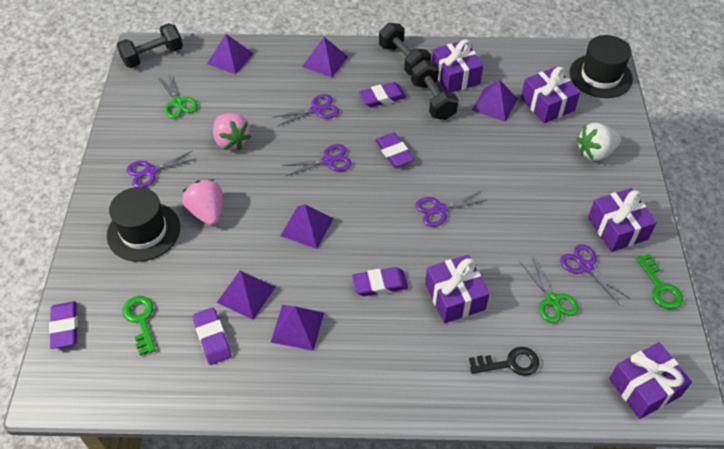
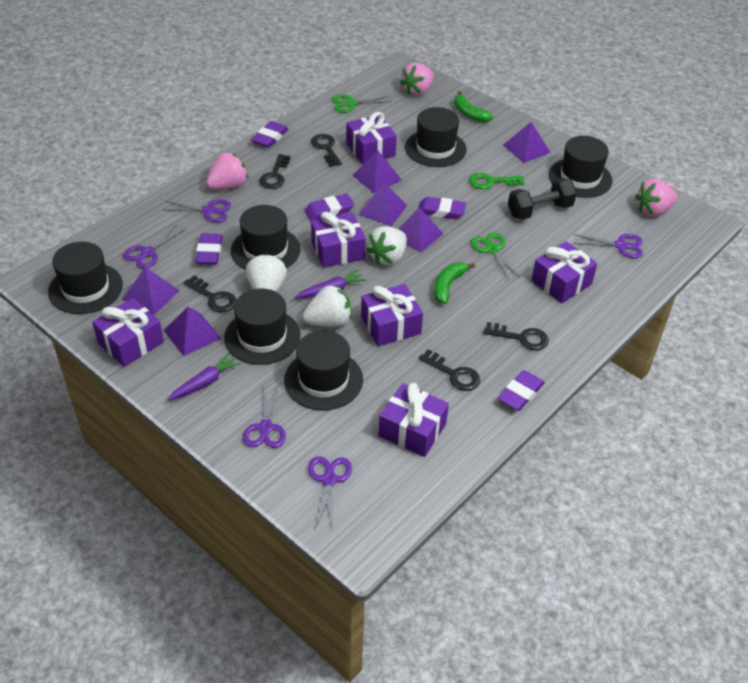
black dumbbell: 3 -> 1
black hat: 2 -> 6
black key: 1 -> 5
green banana: 0 -> 2
green key: 2 -> 1
pink strawberry: 2 -> 3
purple carrot: 0 -> 2
purple gift: 5 -> 6
white strawberry: 1 -> 3

